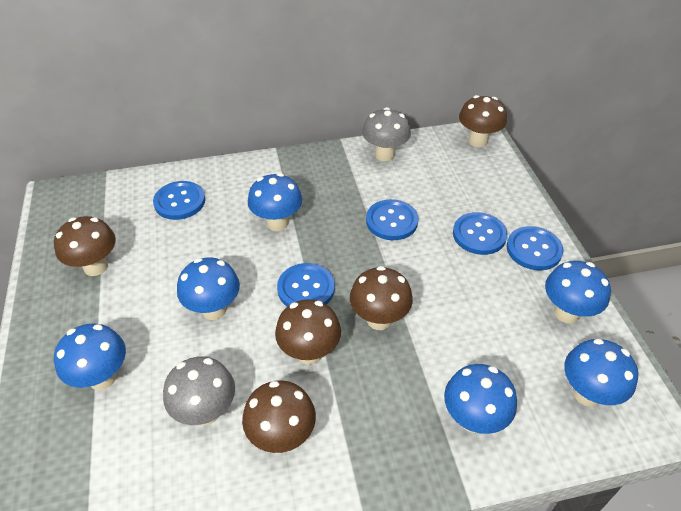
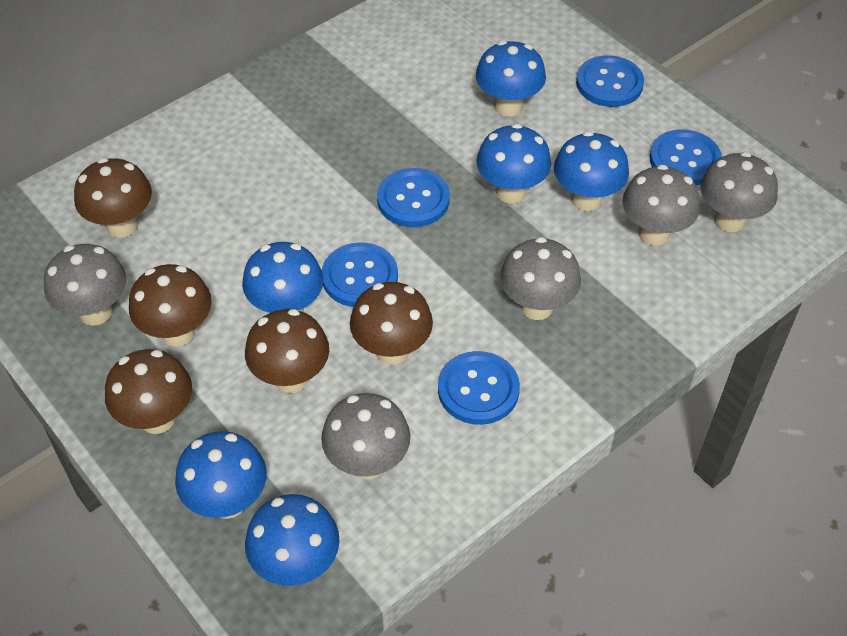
grey mushroom: 2 -> 5

